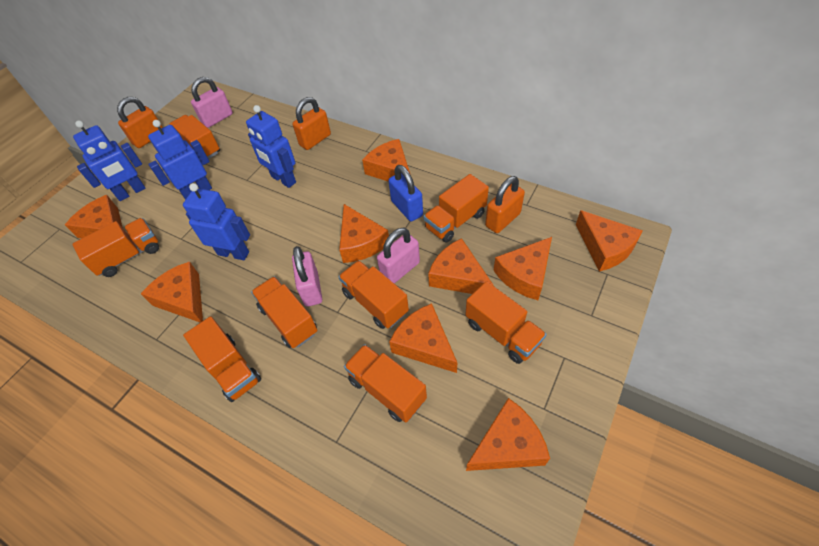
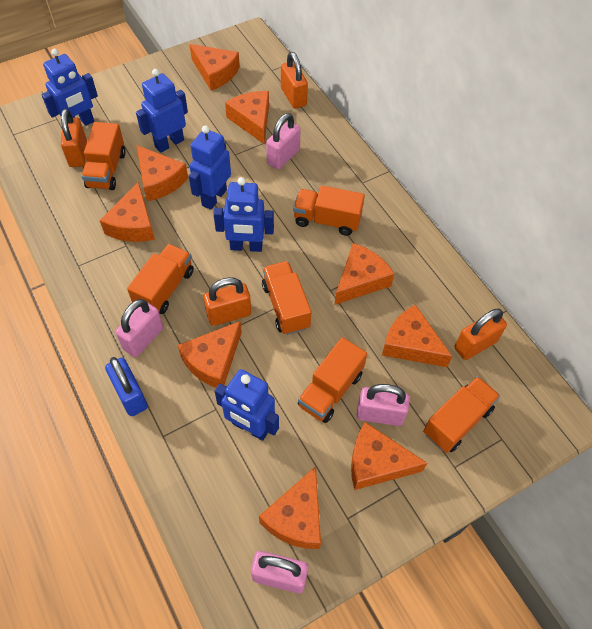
blue robot: 4 -> 5
orange padlock: 3 -> 4
orange truck: 8 -> 6
pink padlock: 3 -> 4

